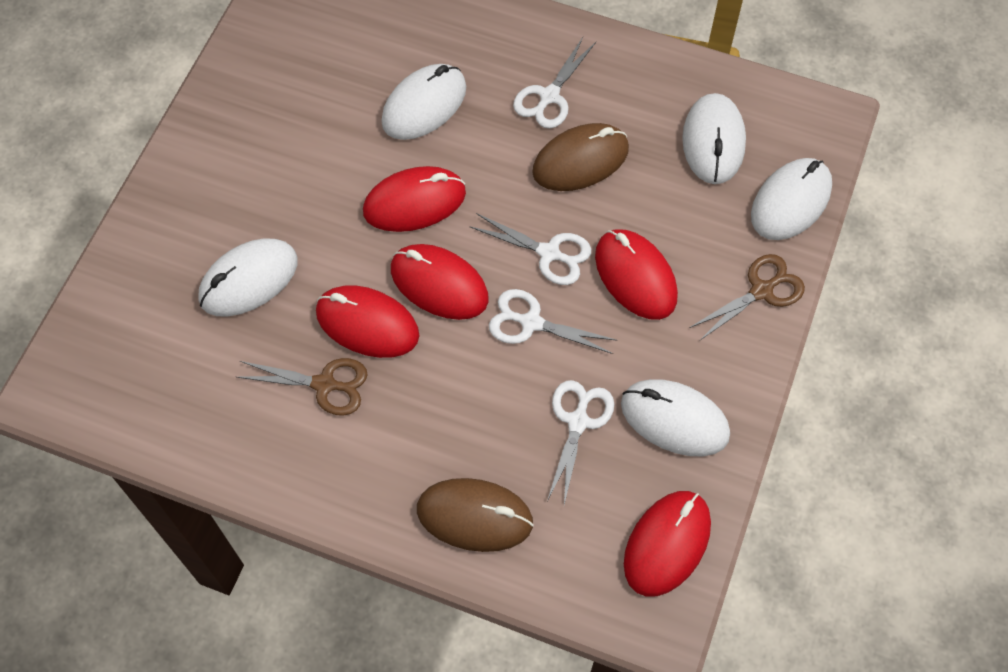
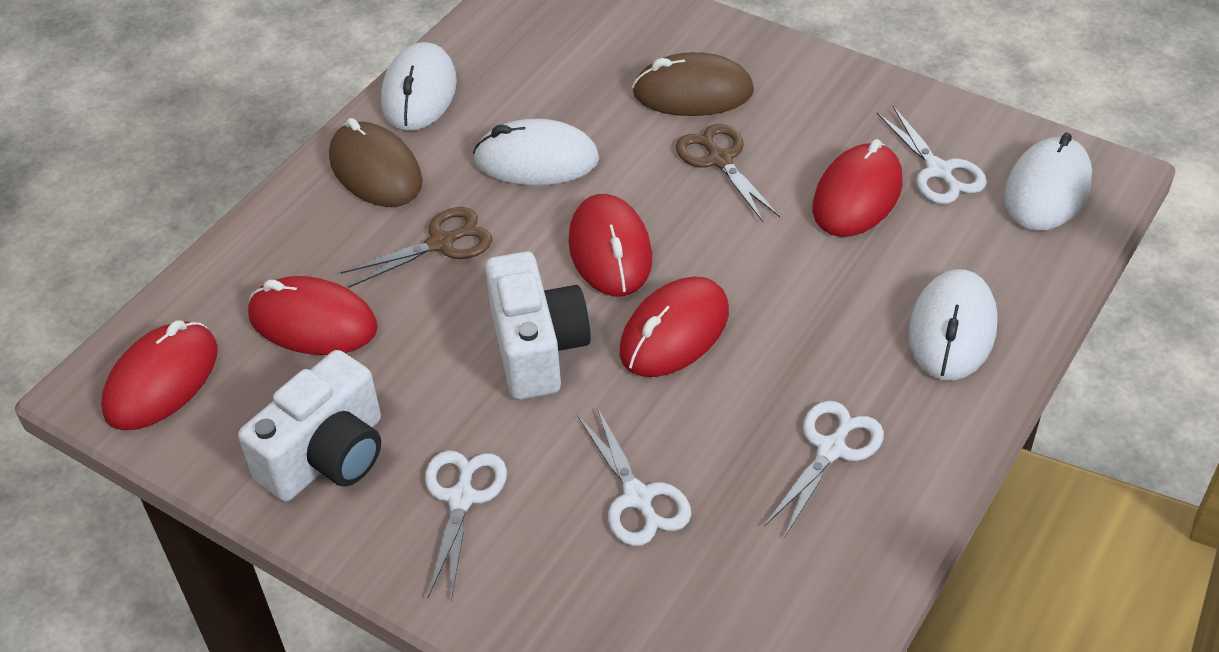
white camera: 0 -> 2
white mouse: 5 -> 4

